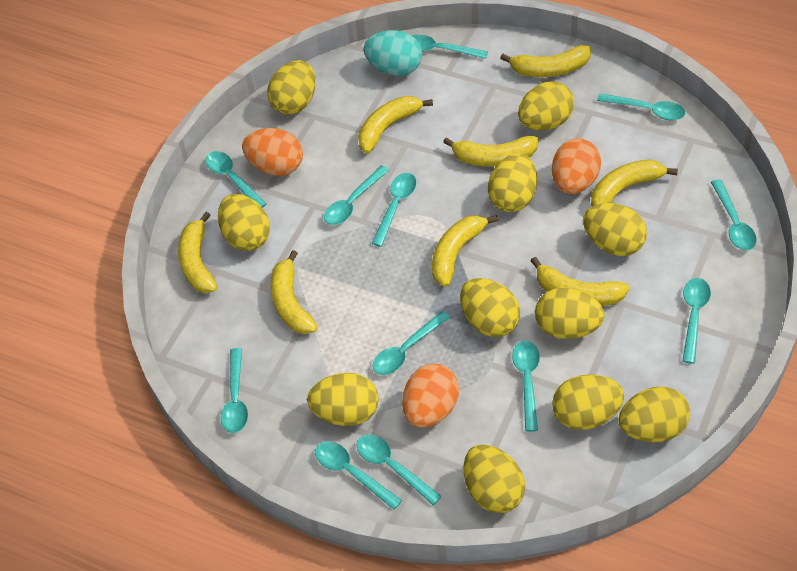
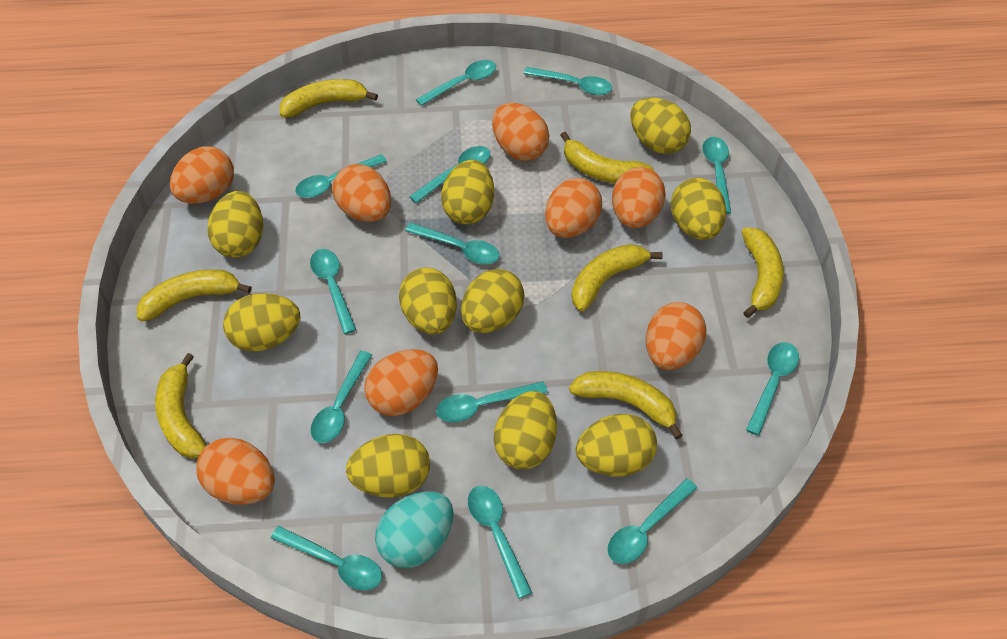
orange egg: 3 -> 8
turquoise spoon: 12 -> 13
yellow banana: 8 -> 7
yellow egg: 11 -> 10

